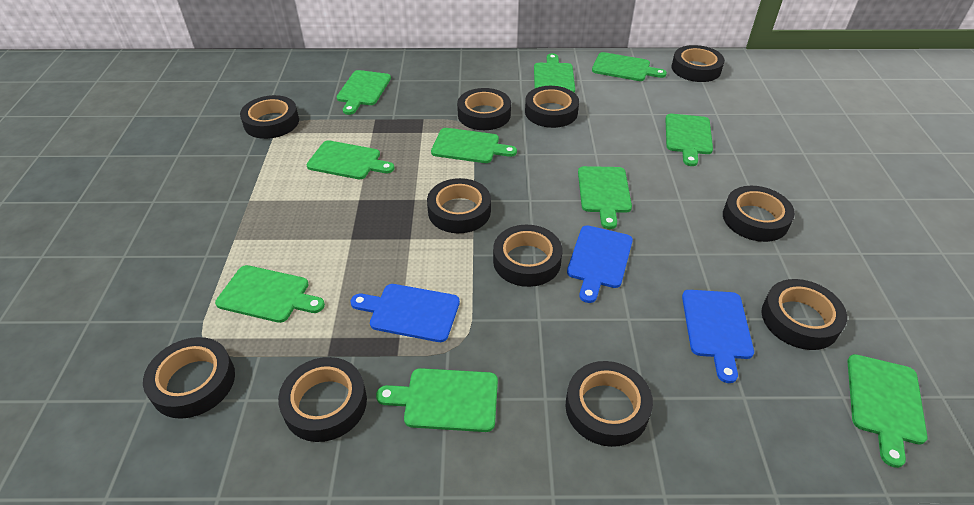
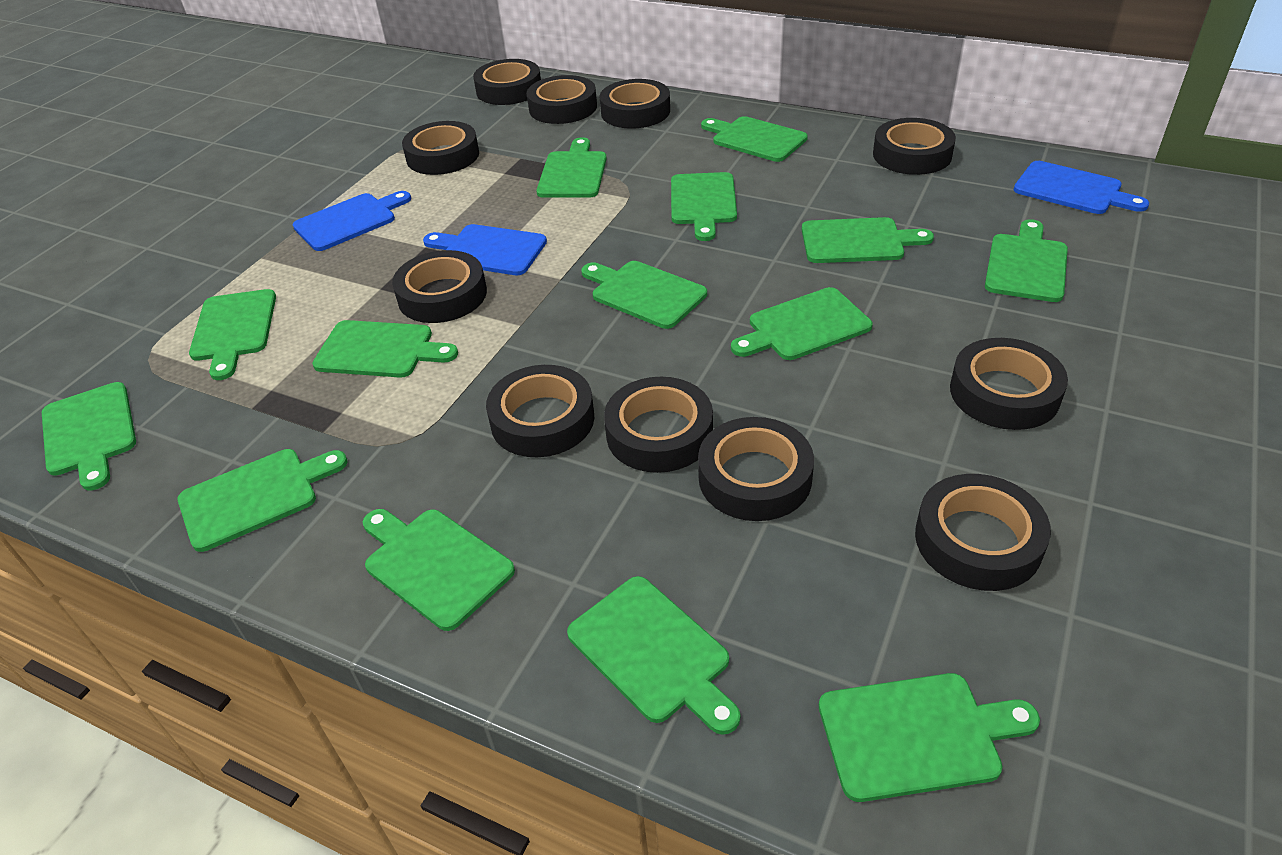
green cutting board: 10 -> 14

